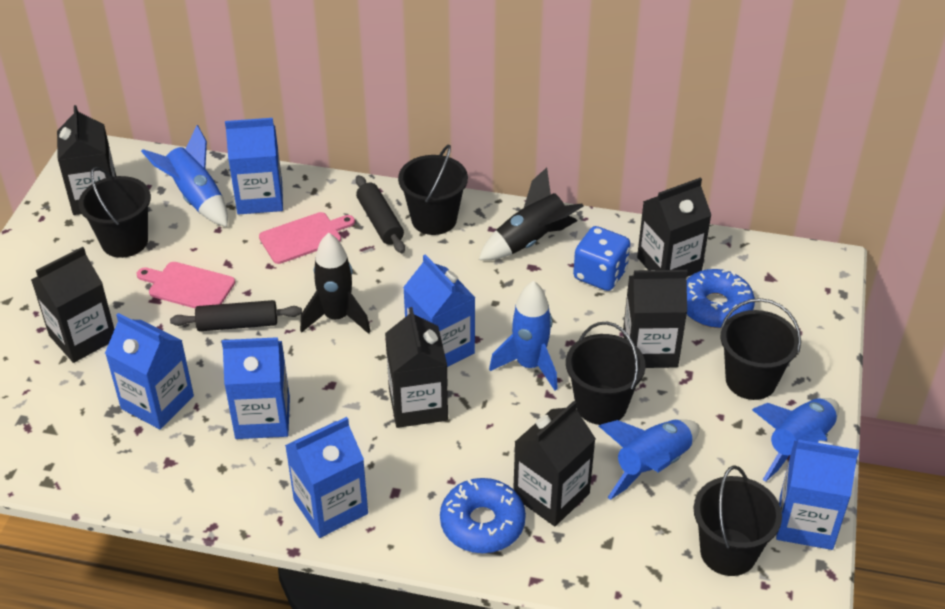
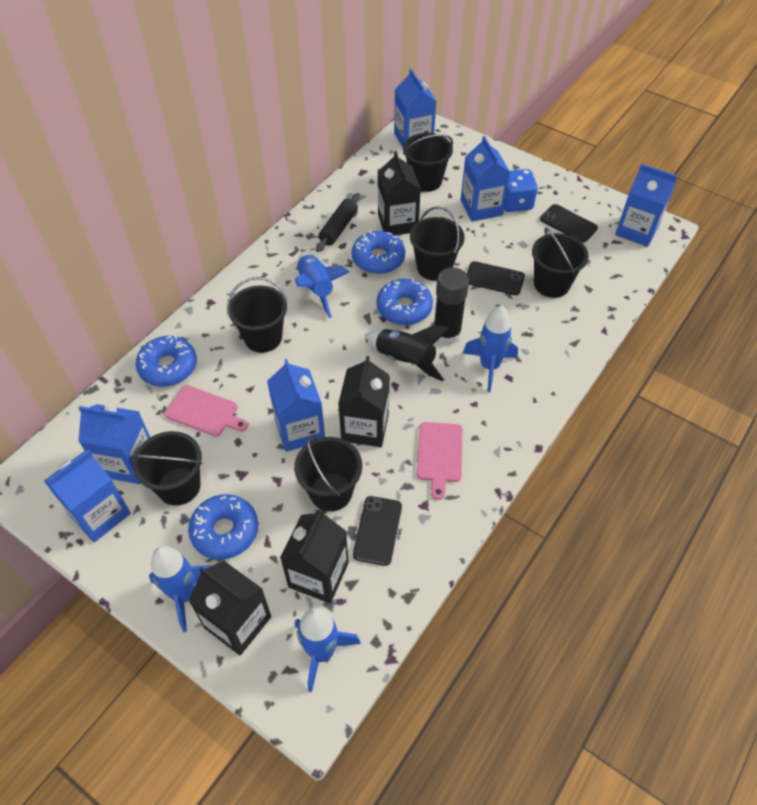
black bucket: 5 -> 6
black carton: 6 -> 4
black glue stick: 0 -> 1
black phone: 0 -> 3
black rocket: 2 -> 1
black rolling pin: 2 -> 1
blue donut: 2 -> 4

